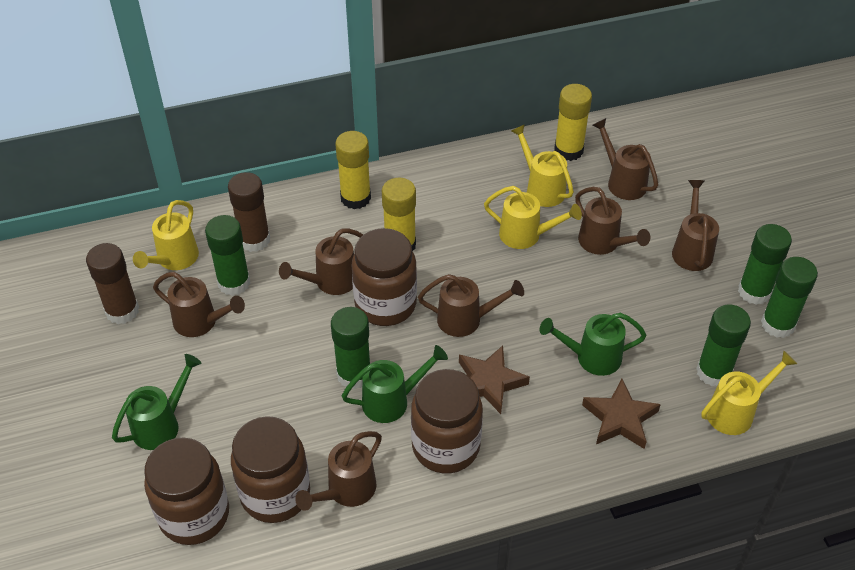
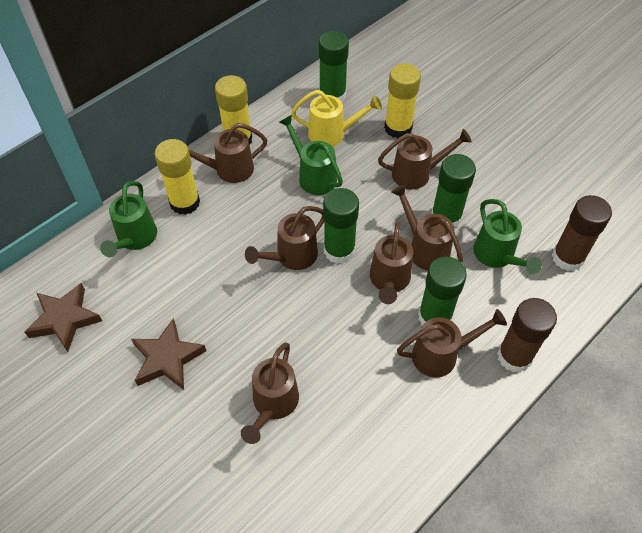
brown jar: 4 -> 0
green glue stick: 5 -> 4
yellow watering can: 4 -> 1

